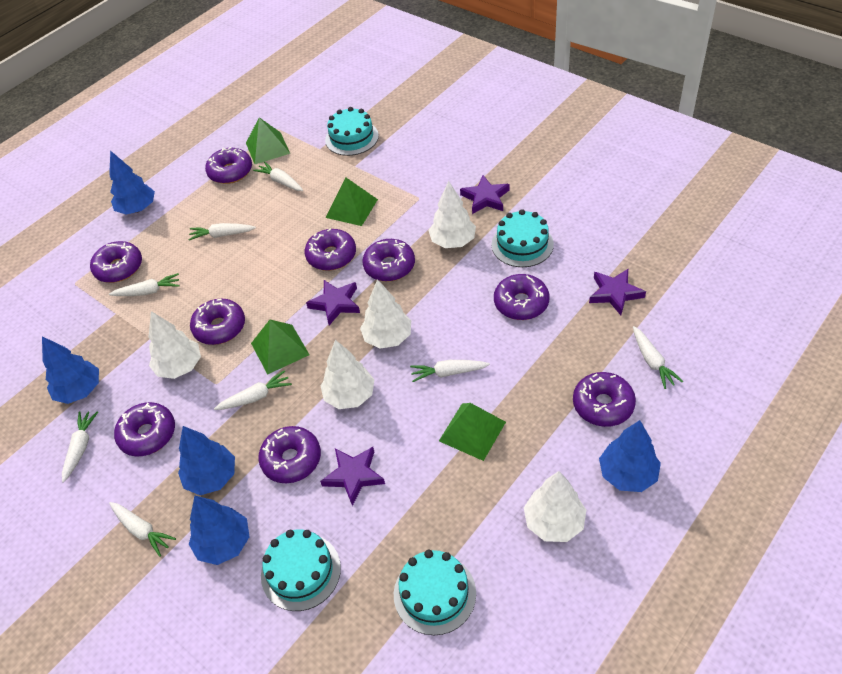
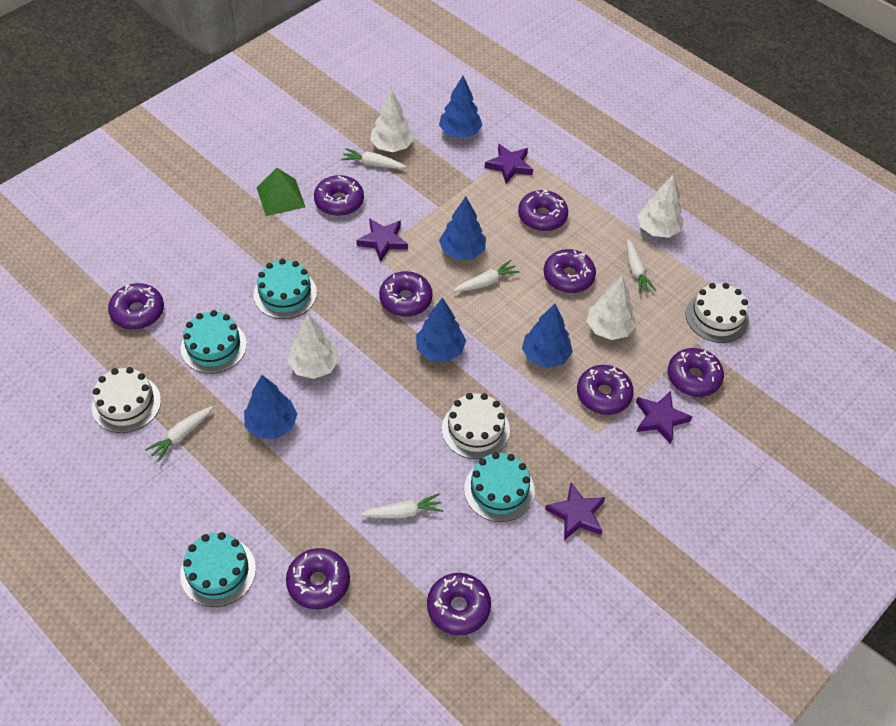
green pyramid: 4 -> 1
white cake: 0 -> 3
white carrot: 8 -> 5
white tree: 5 -> 4

